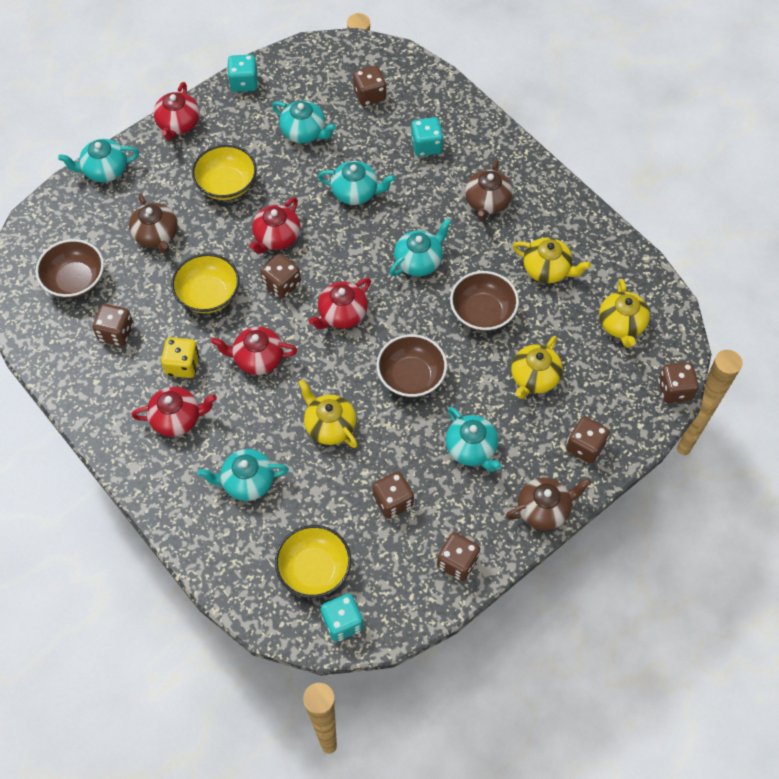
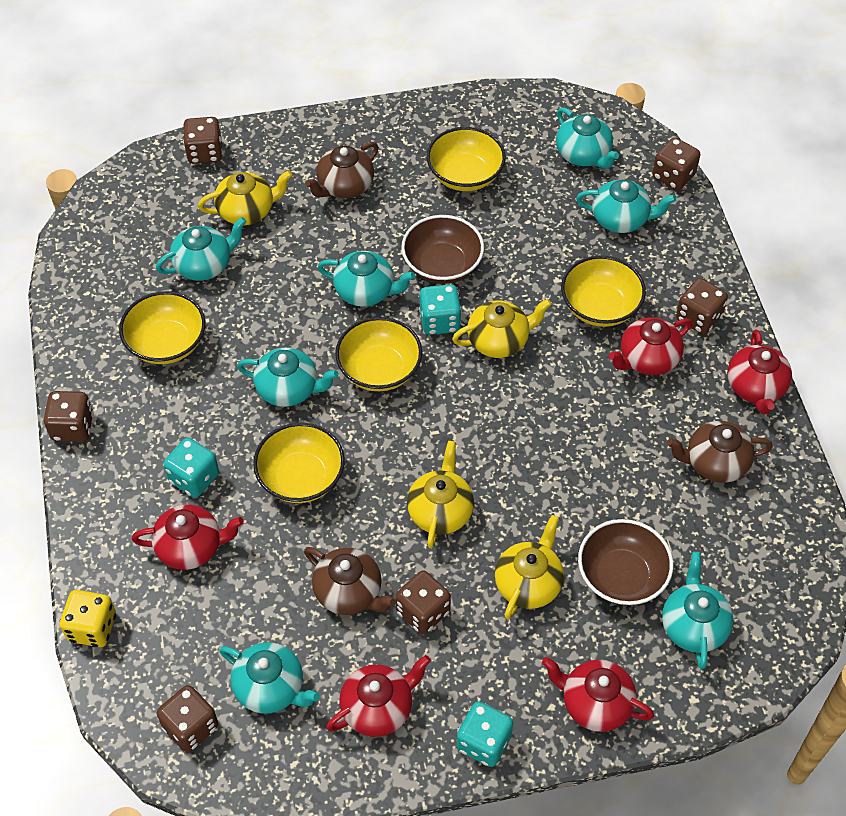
brown bowl: 3 -> 2
brown dice: 7 -> 6
turquoise teapot: 6 -> 7
yellow bowl: 3 -> 5

